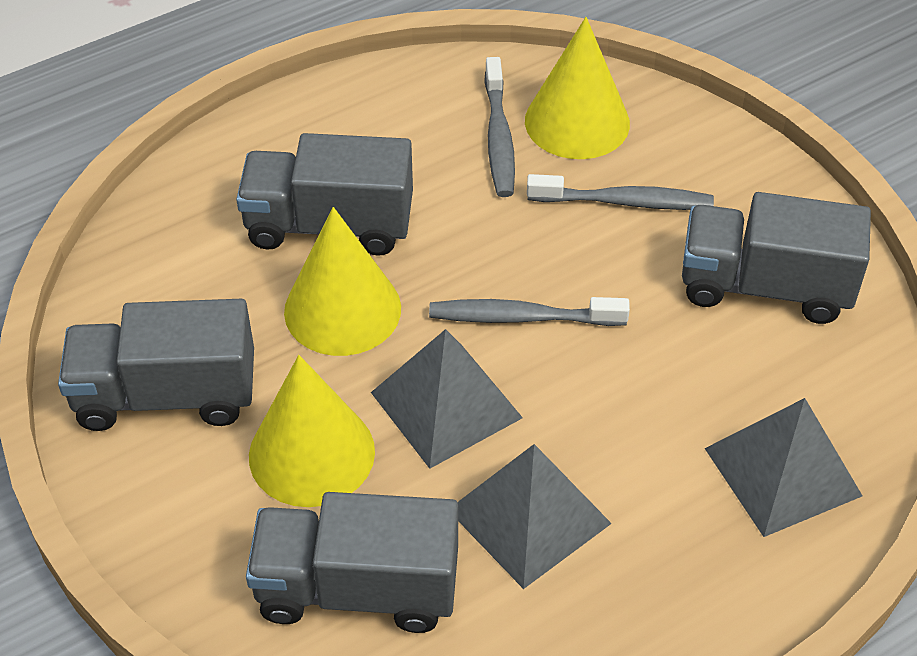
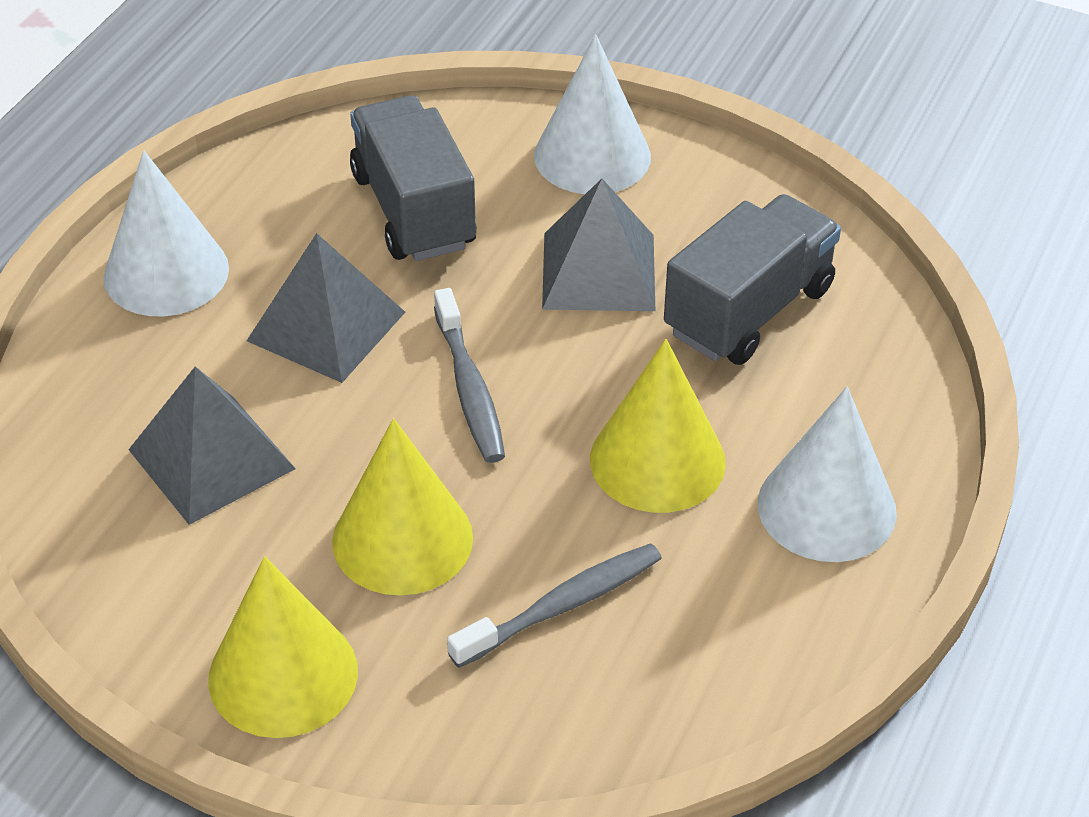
grey toothbrush: 3 -> 2
grey truck: 4 -> 2
white cone: 0 -> 3

